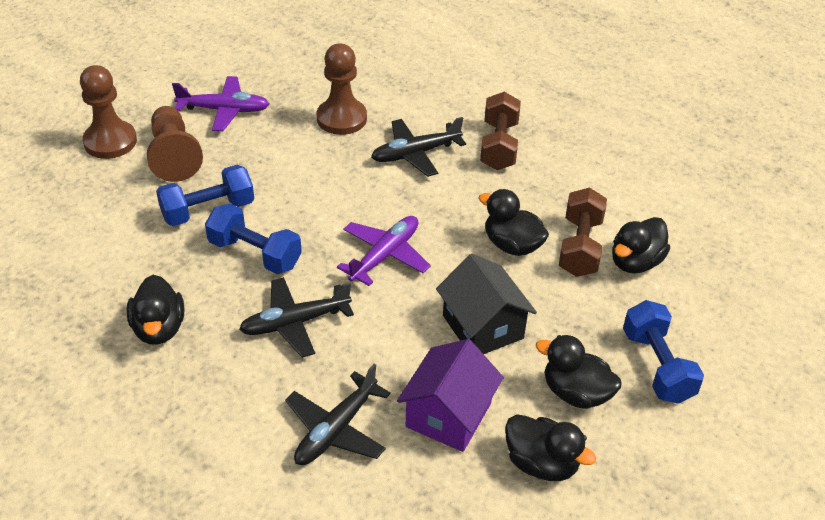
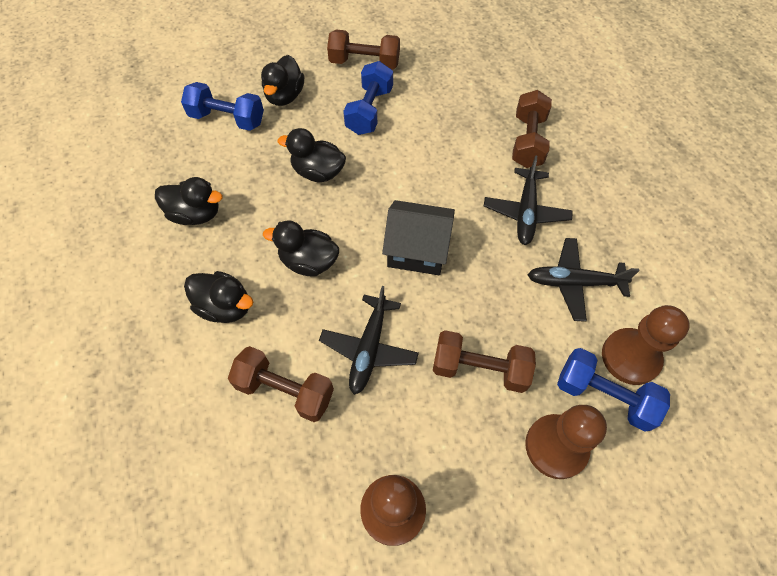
brown dumbbell: 2 -> 4
purple house: 1 -> 0
purple plane: 2 -> 0

